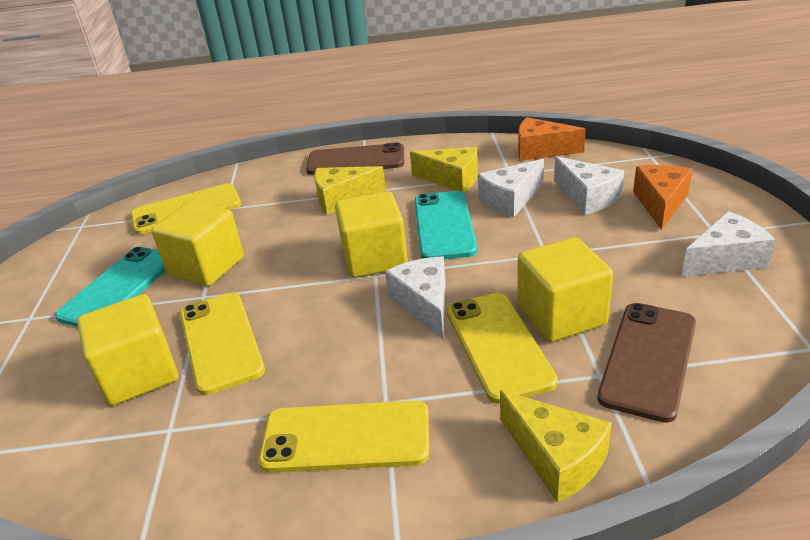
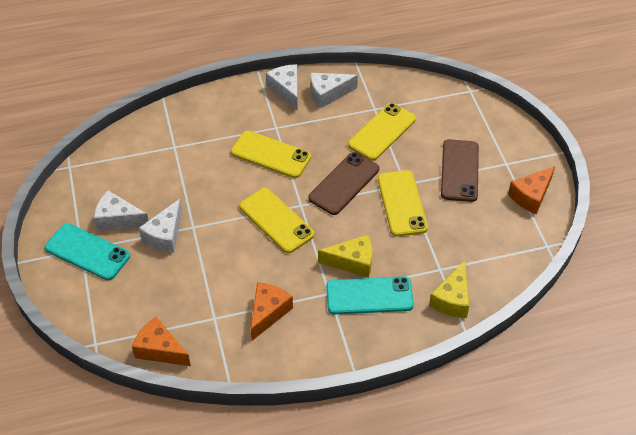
orange cheese: 2 -> 3
yellow cheese: 3 -> 2
yellow cube: 4 -> 0

